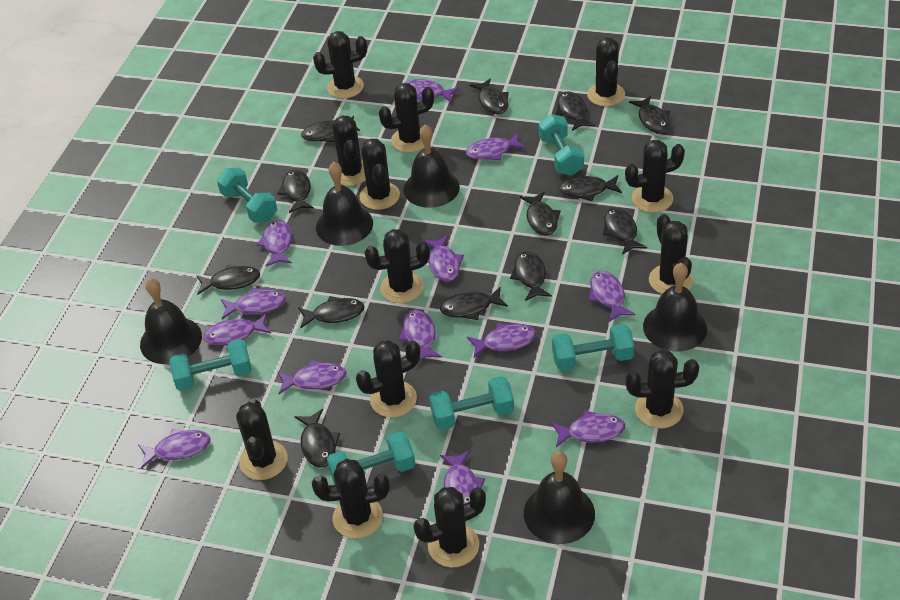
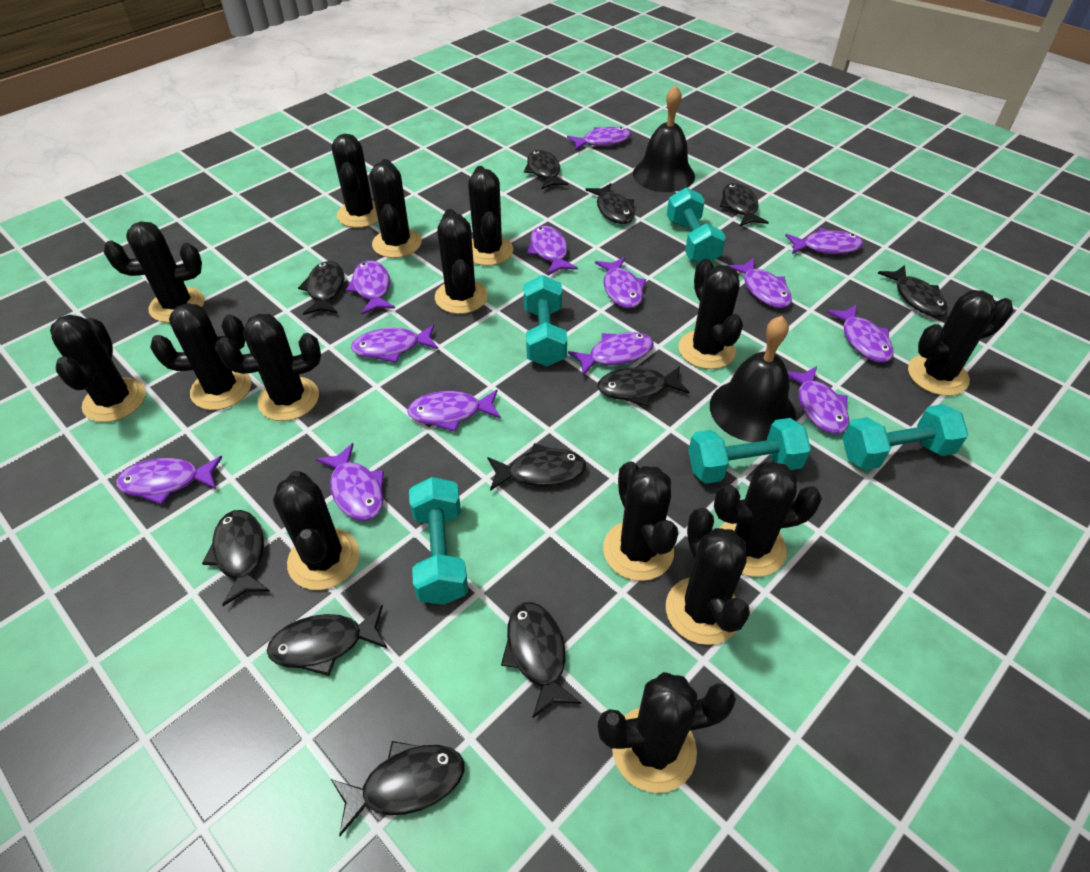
black bell: 5 -> 2
black cactus: 13 -> 15
black fish: 13 -> 11
turquoise dumbbell: 6 -> 5

